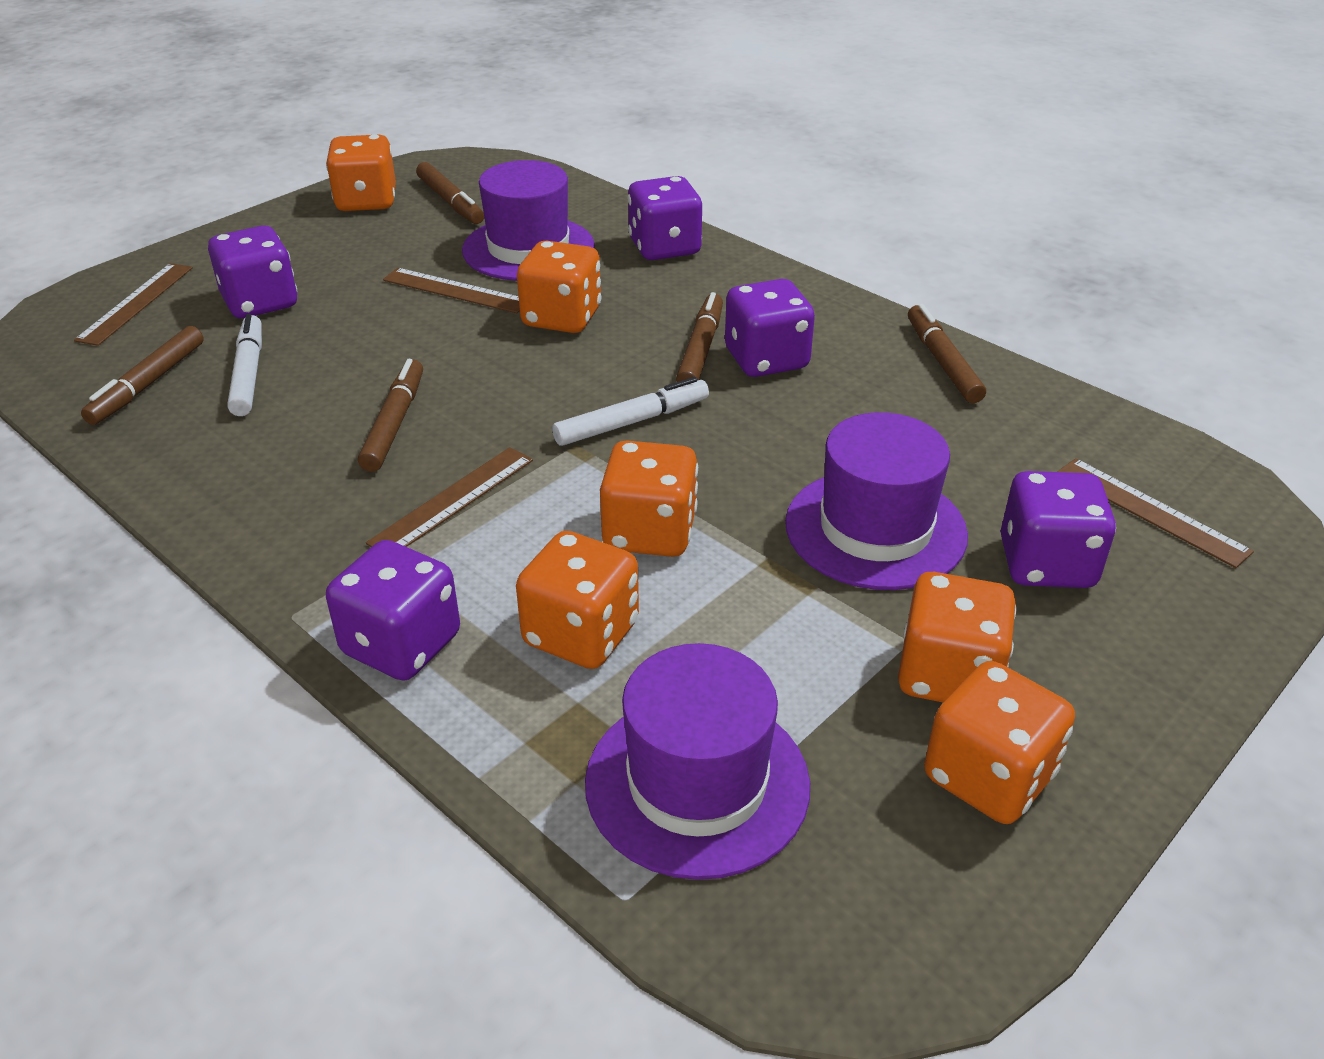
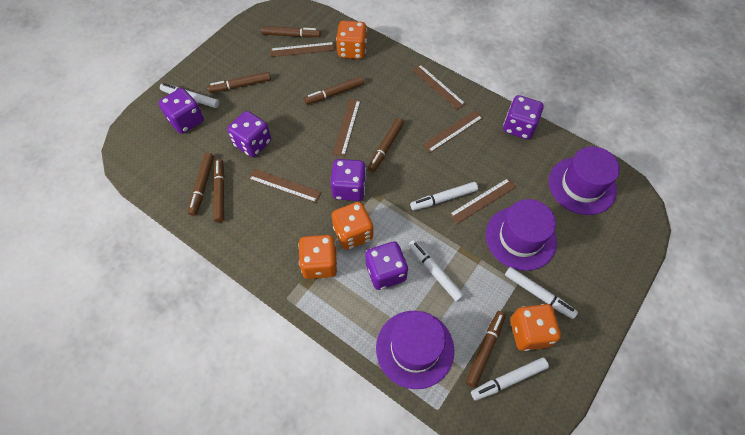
brown marker: 5 -> 7
brown ruler: 4 -> 6
orange dice: 6 -> 4
white marker: 2 -> 5

